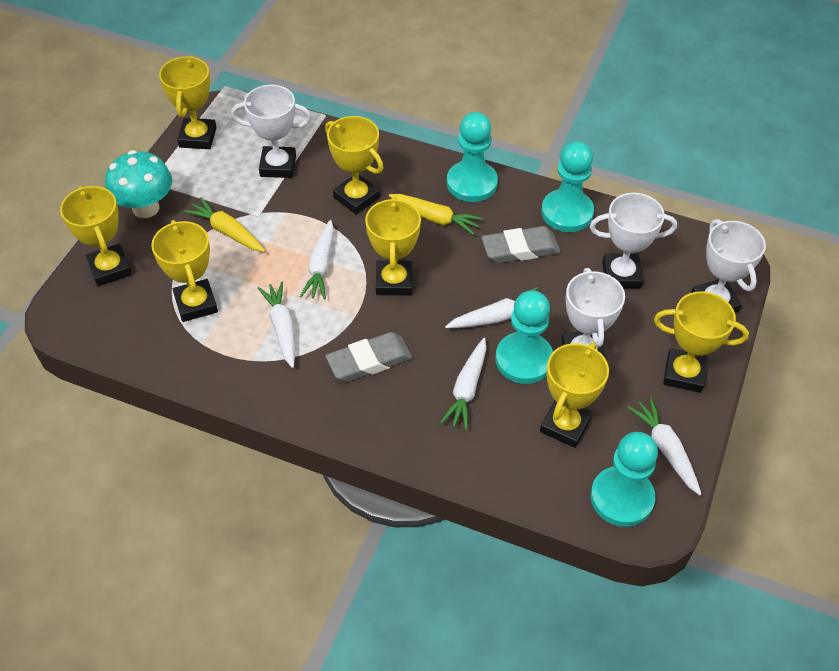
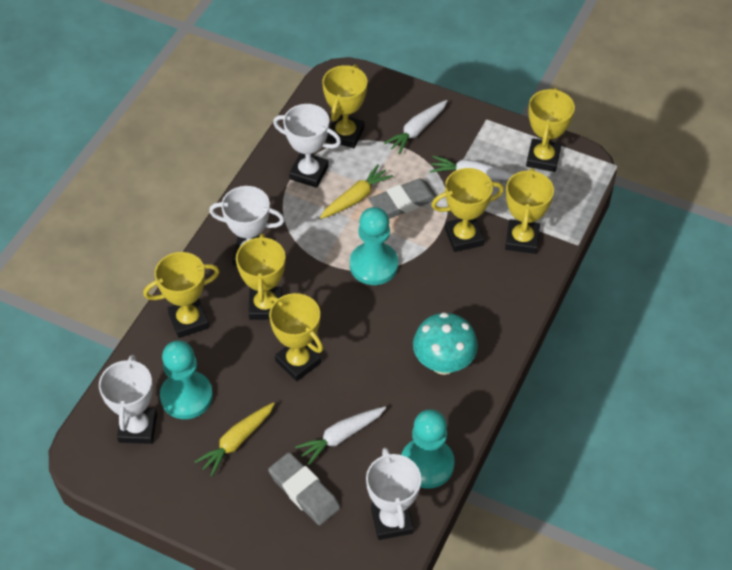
turquoise pawn: 4 -> 3
white carrot: 5 -> 3

